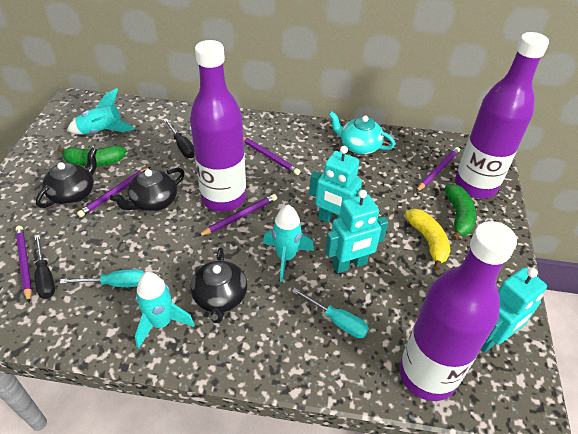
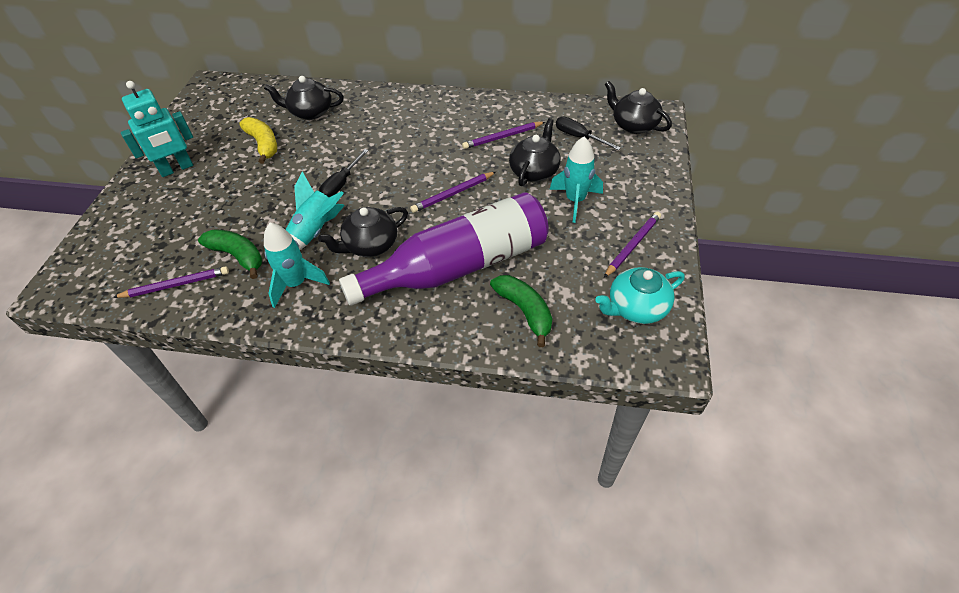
black teapot: 3 -> 4
purple bottle: 3 -> 1
purple pencil: 5 -> 4
turquoise robot: 3 -> 1
turquoise screwdriver: 2 -> 0

